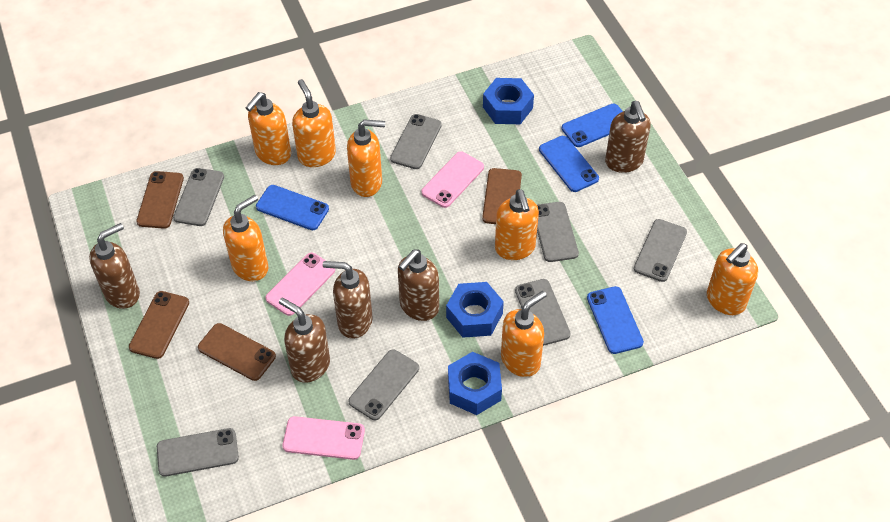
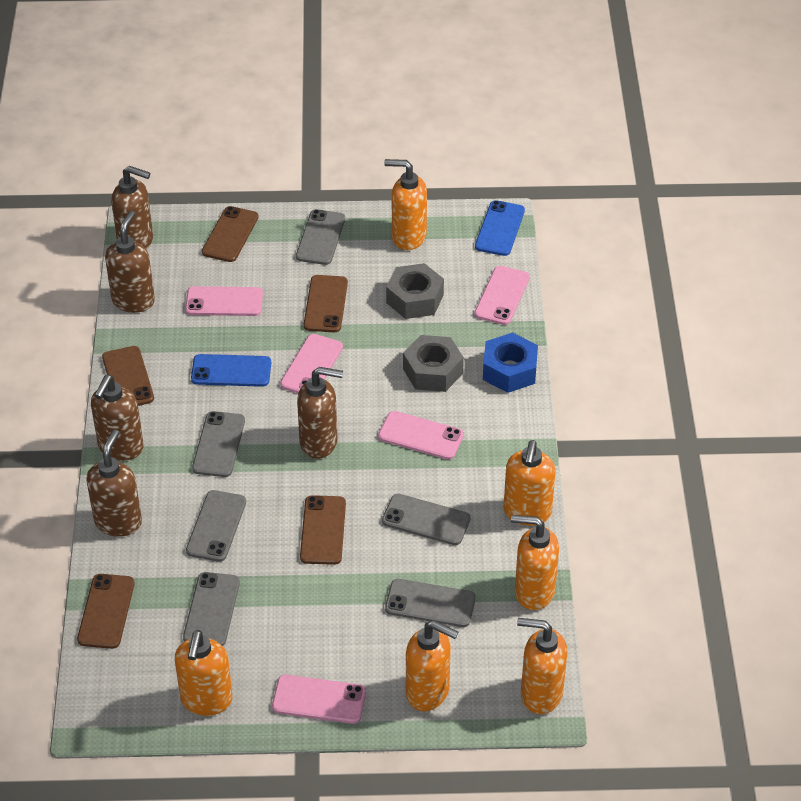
blue nut: 3 -> 1
blue phone: 4 -> 2
brown phone: 4 -> 5
grey nut: 0 -> 2
grey phone: 7 -> 6
orange soap dispenser: 7 -> 6
pink phone: 3 -> 5

